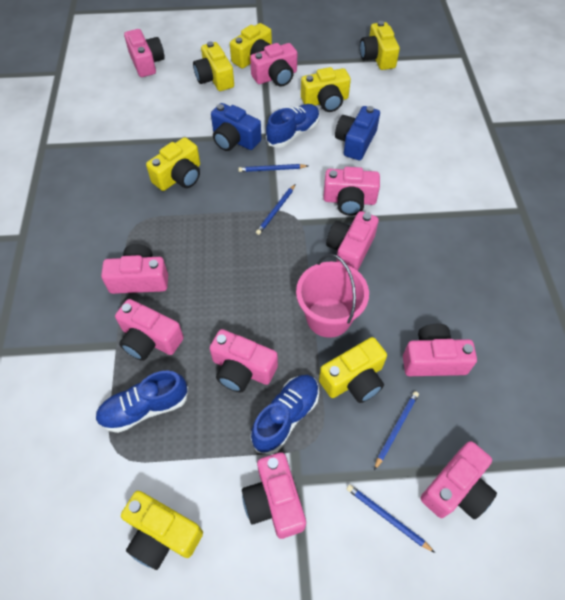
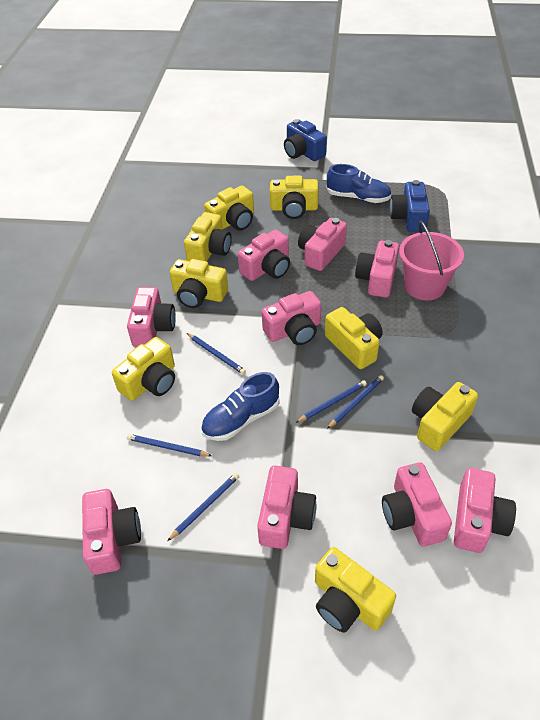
blue pencil: 4 -> 5
blue shoe: 3 -> 2
pink camera: 10 -> 9
yellow camera: 7 -> 8

